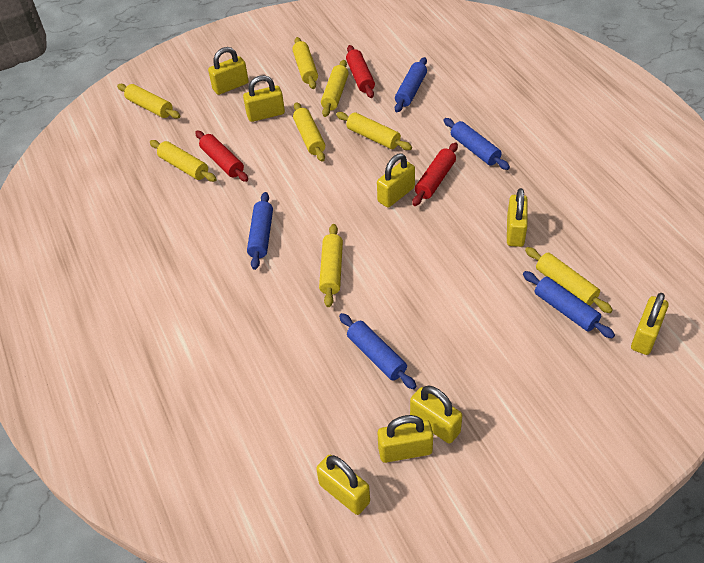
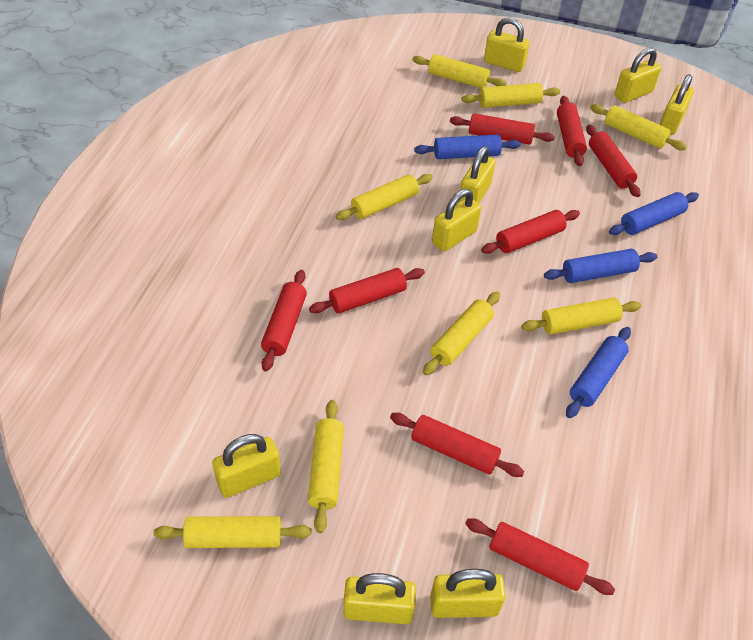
blue rolling pin: 5 -> 4
red rolling pin: 3 -> 8

